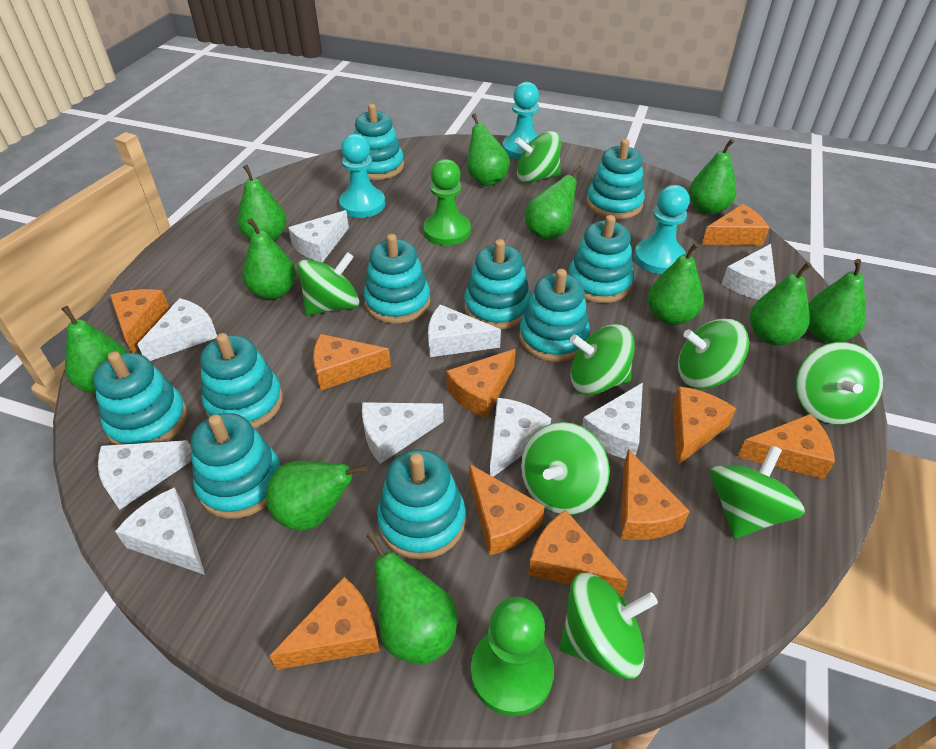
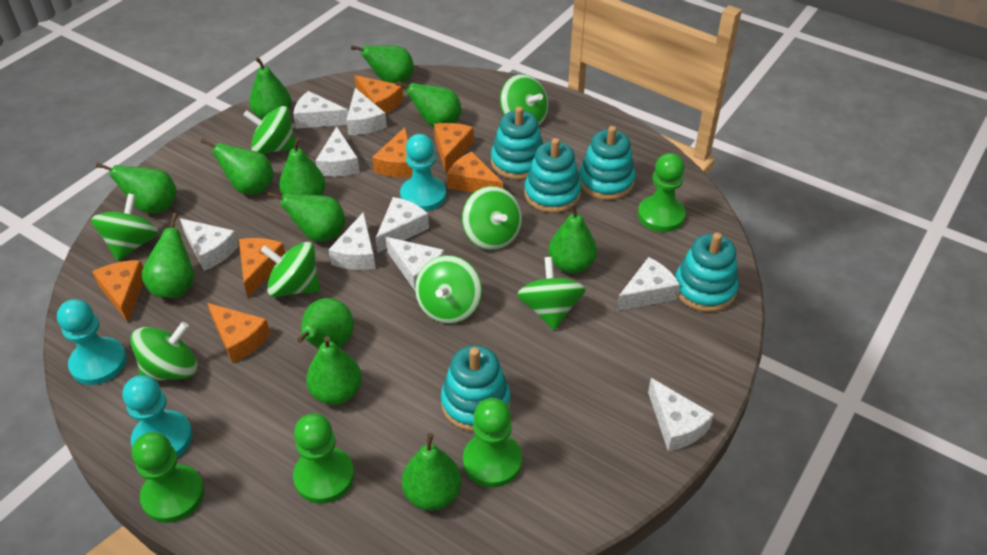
green pawn: 2 -> 4
green pear: 11 -> 12
orange cheese: 10 -> 7
turquoise stacking toy: 10 -> 5

